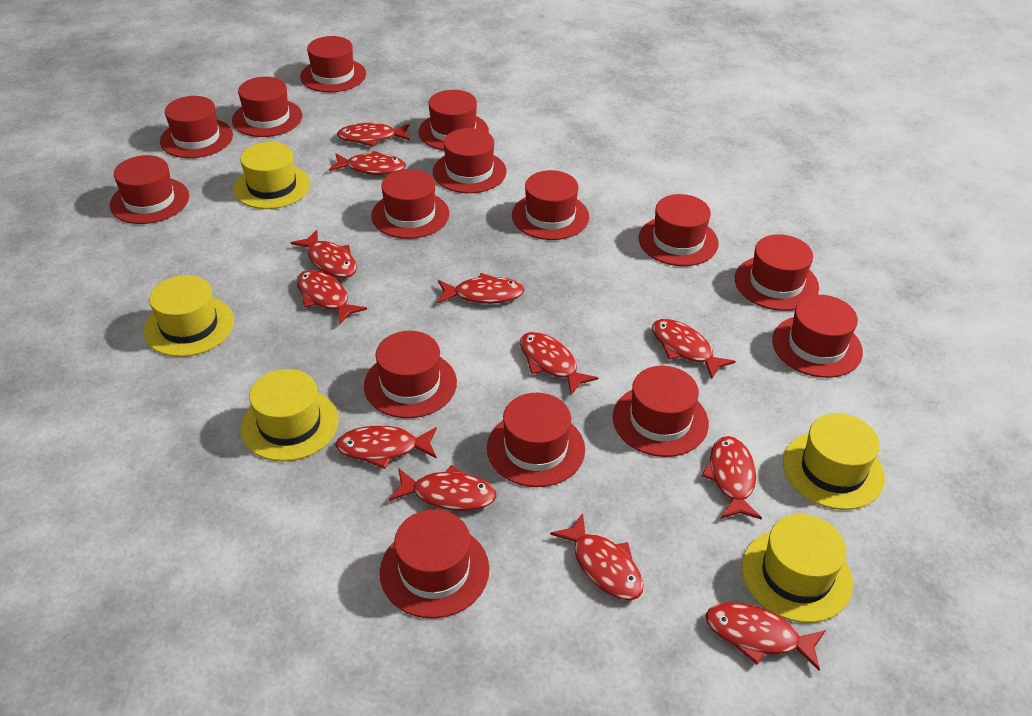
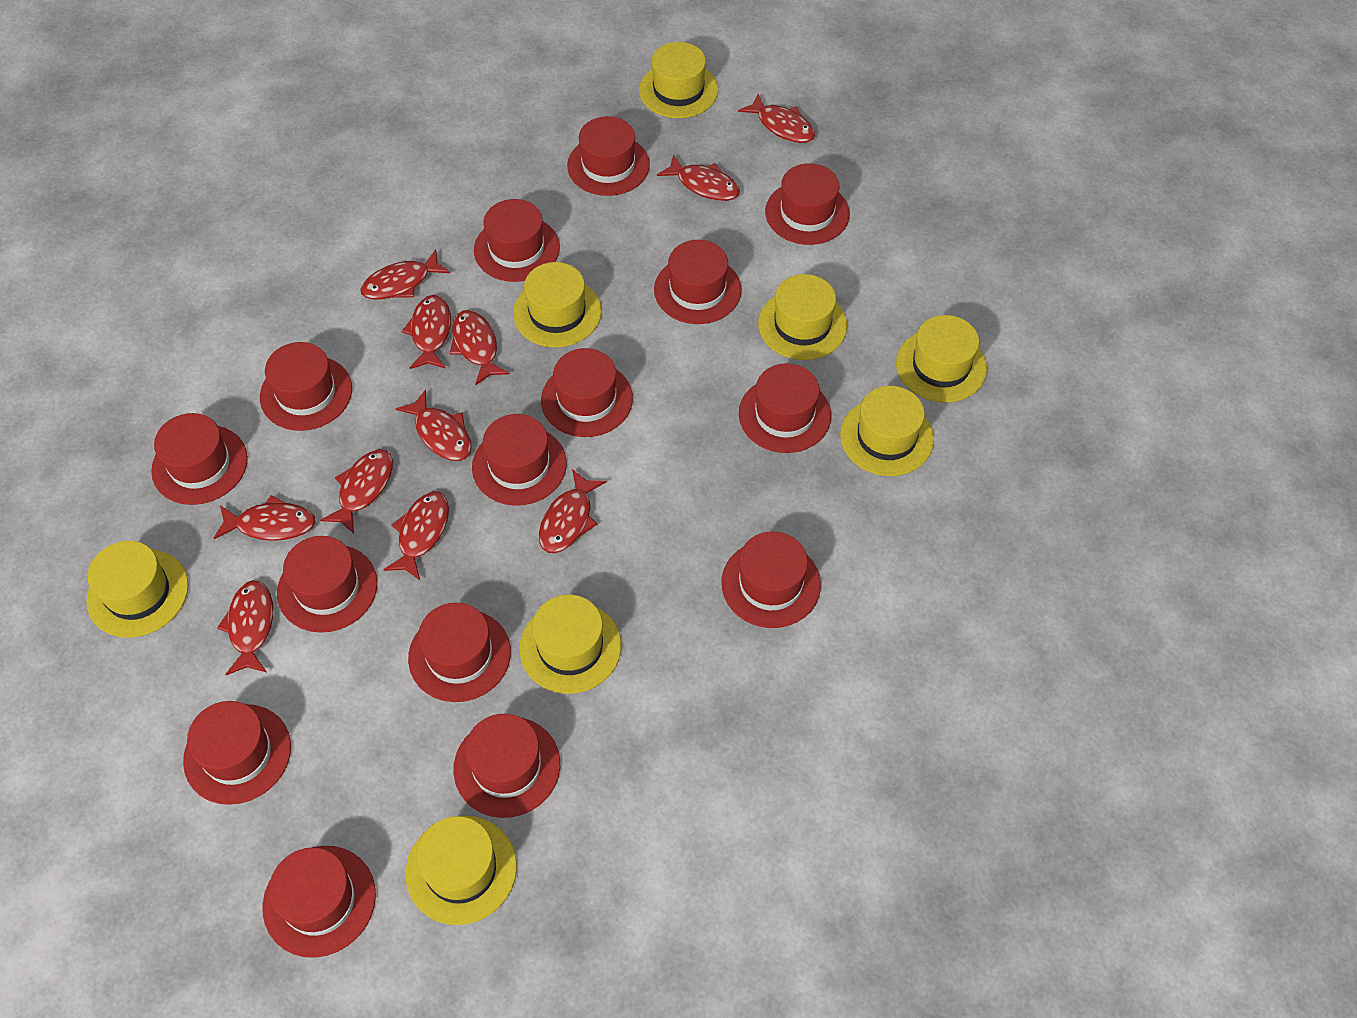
red fish: 12 -> 11
yellow hat: 5 -> 8

